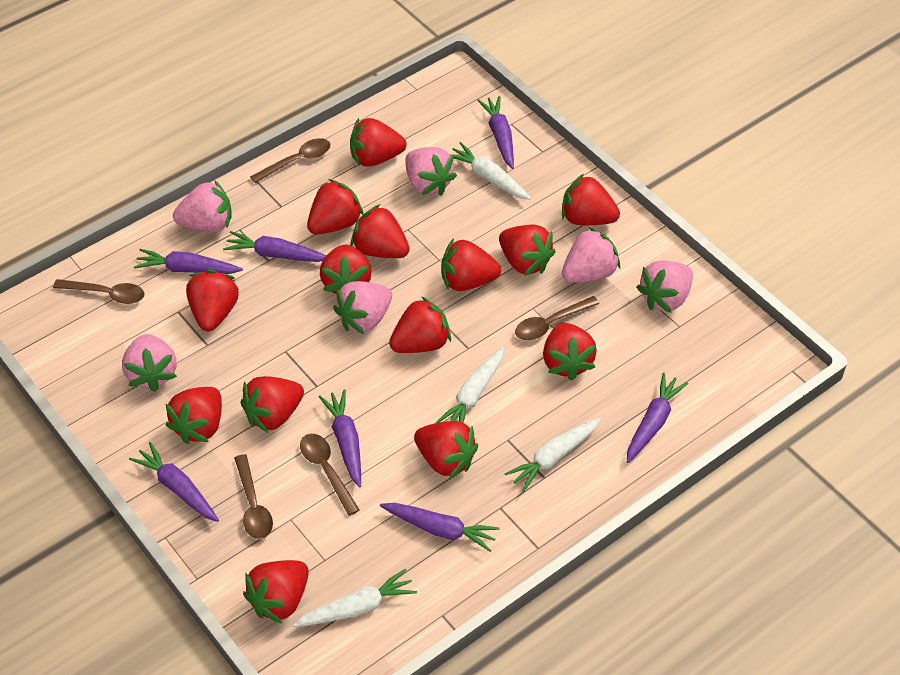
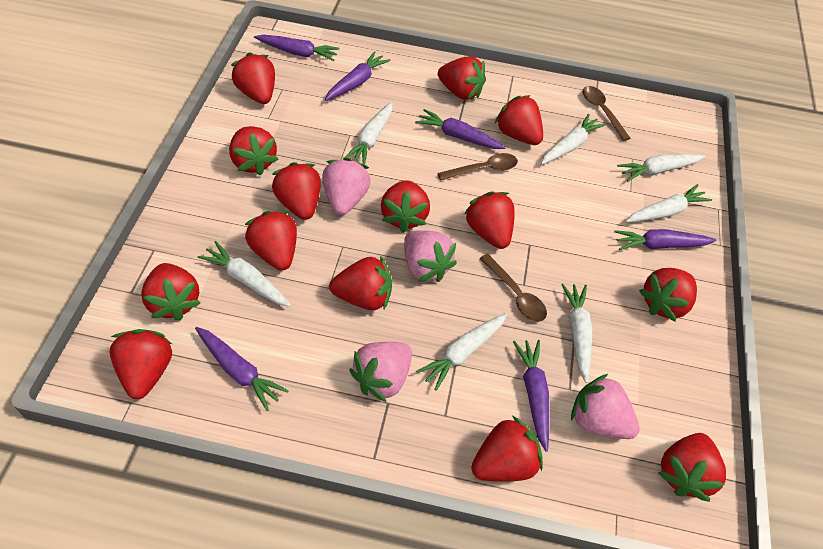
brown spoon: 5 -> 3
pink strawberry: 6 -> 4
purple carrot: 7 -> 6
white carrot: 4 -> 7

